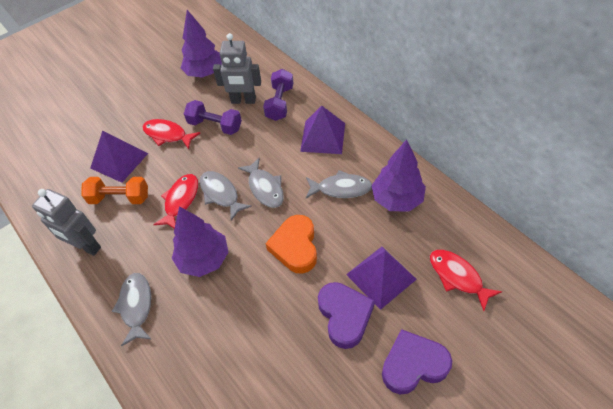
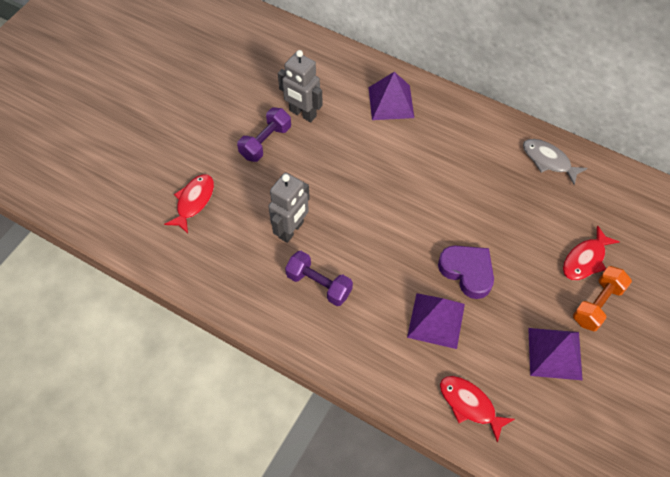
grey fish: 4 -> 1
orange heart: 1 -> 0
purple heart: 2 -> 1
purple tree: 3 -> 0

